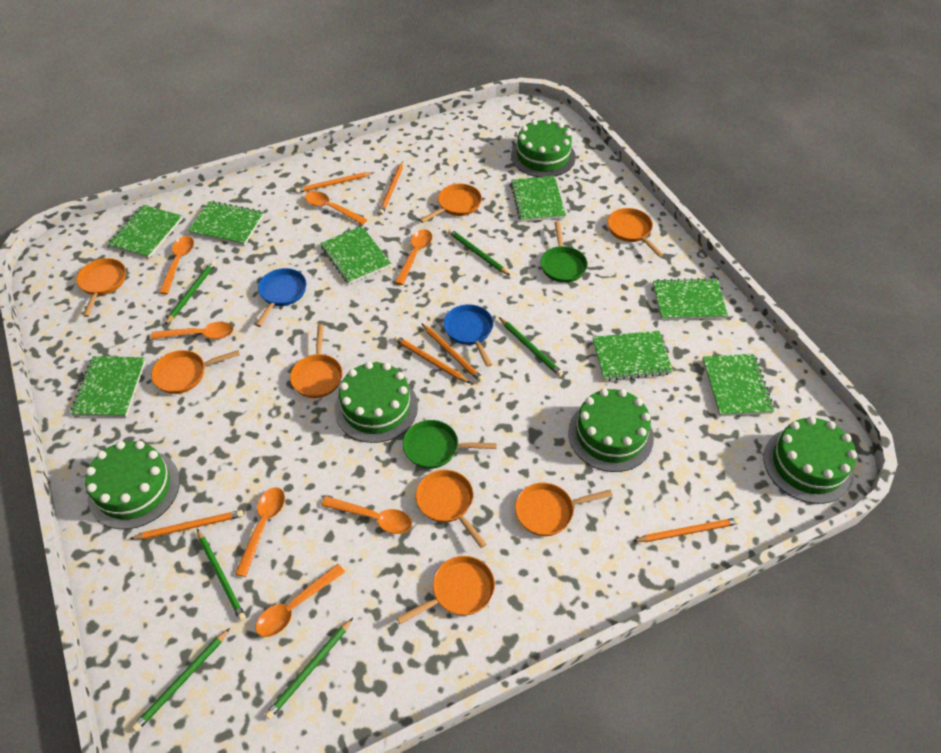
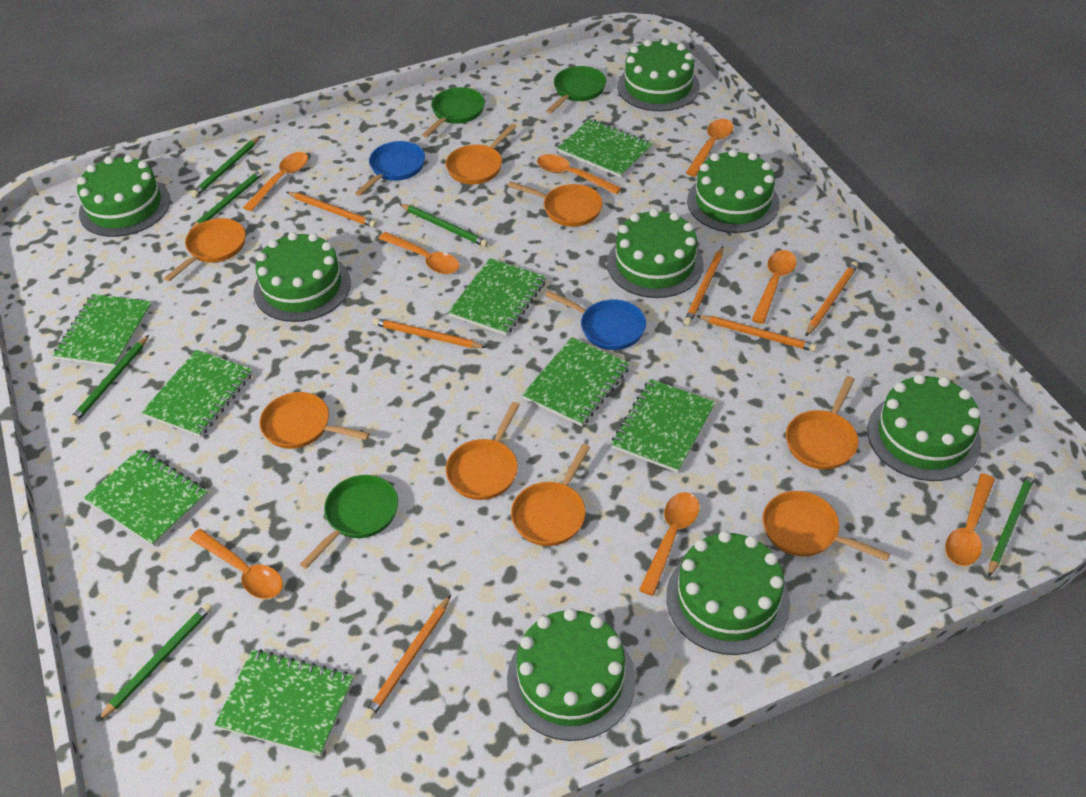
green cake: 5 -> 8
green pan: 2 -> 3
orange spoon: 7 -> 8

